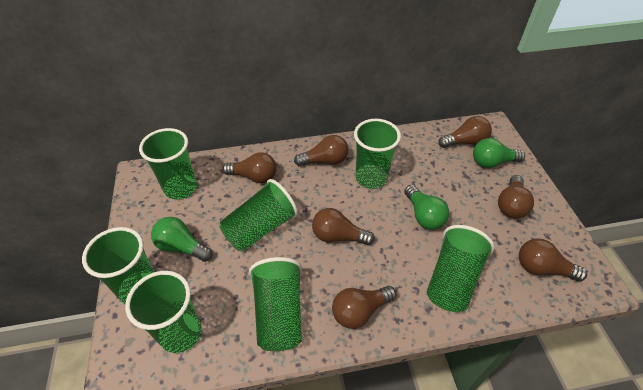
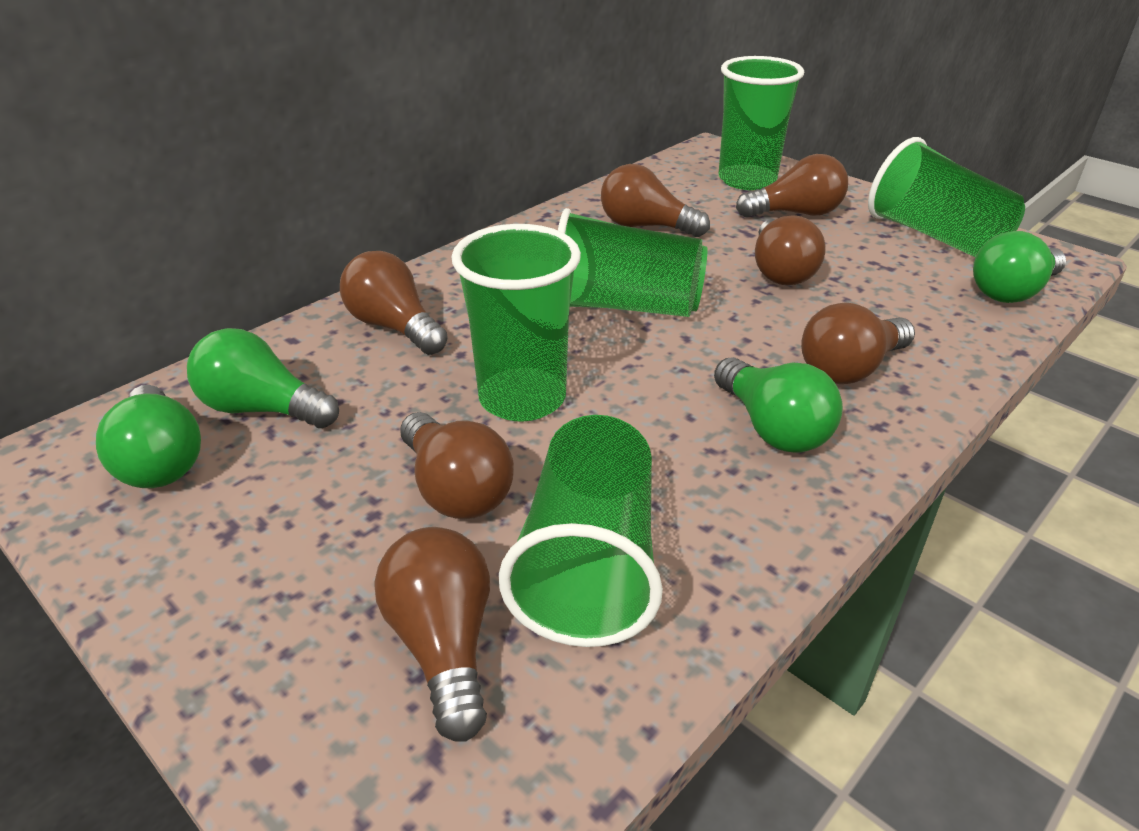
green cup: 7 -> 5
green light bulb: 3 -> 4

